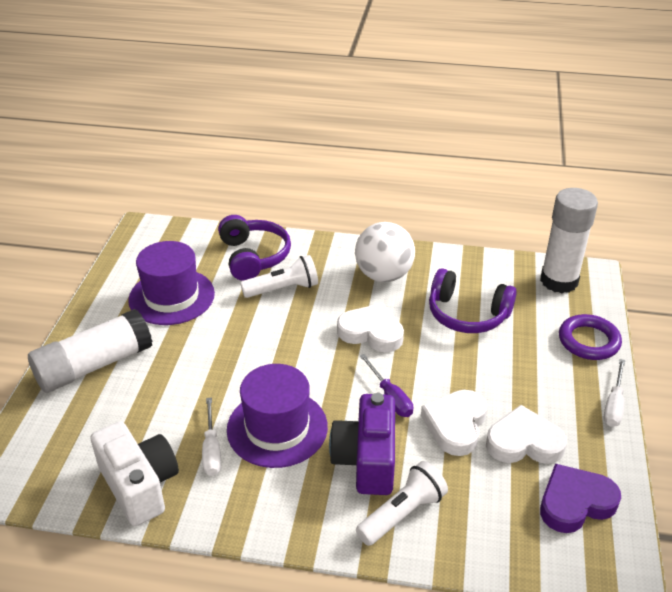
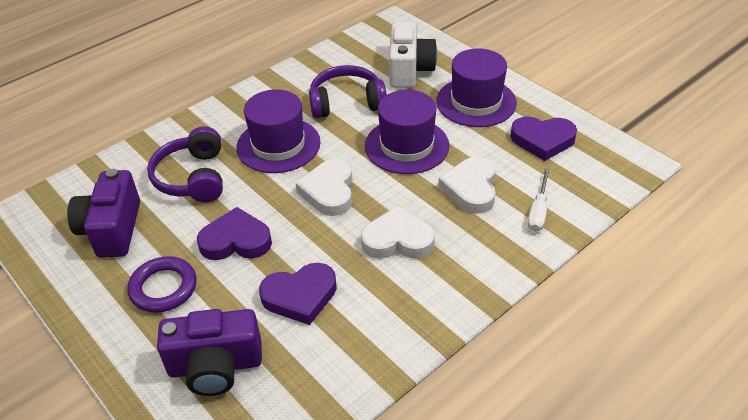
purple camera: 1 -> 2
purple hat: 2 -> 3
purple heart: 1 -> 3
purple screwdriver: 1 -> 0
white ball: 1 -> 0
white flashlight: 2 -> 0
white glue stick: 2 -> 0
white screwdriver: 2 -> 1

